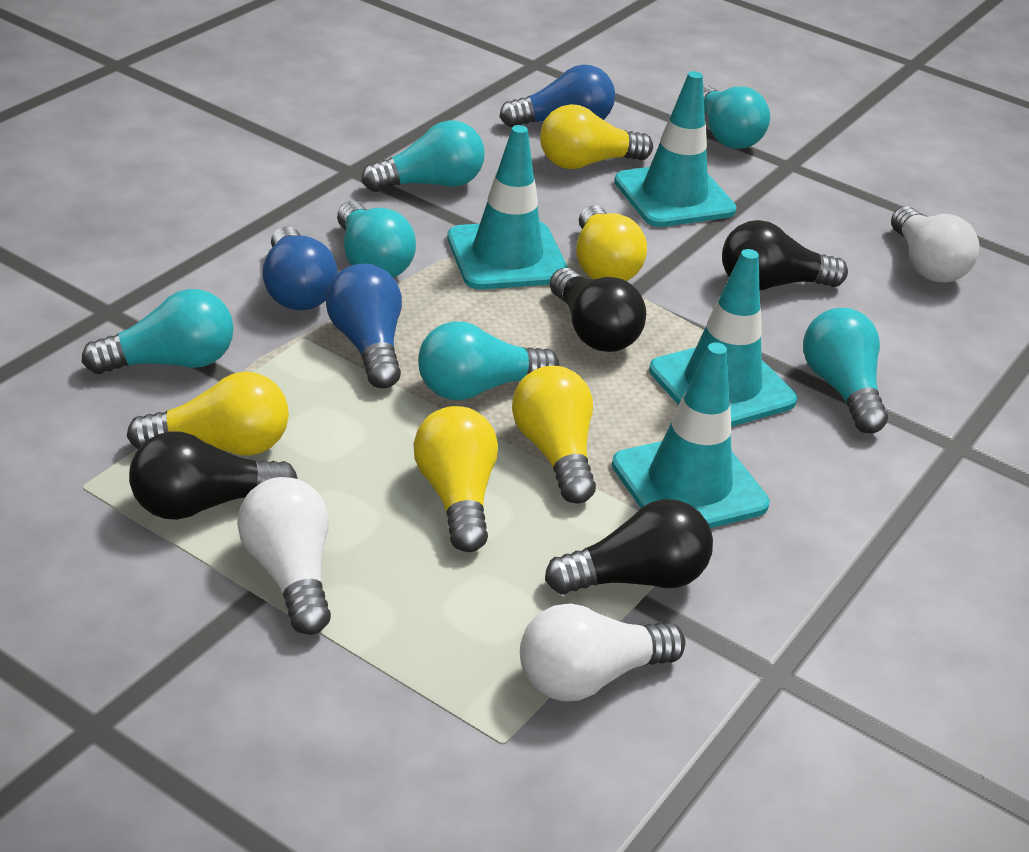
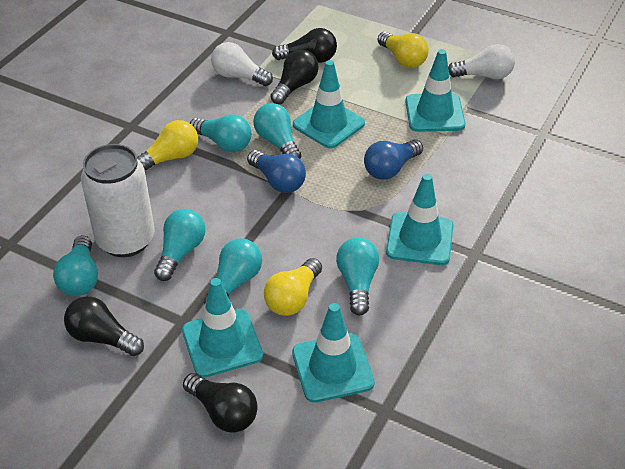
blue light bulb: 3 -> 2
turquoise traffic cone: 4 -> 5
white can: 0 -> 1
white light bulb: 3 -> 2
yellow light bulb: 5 -> 3

